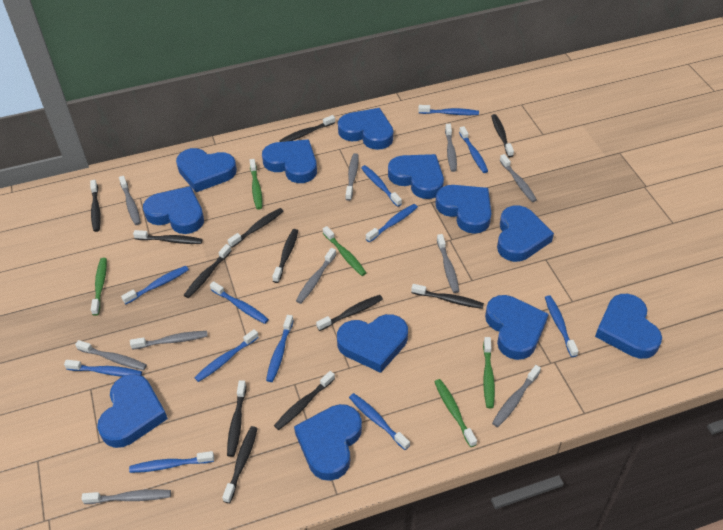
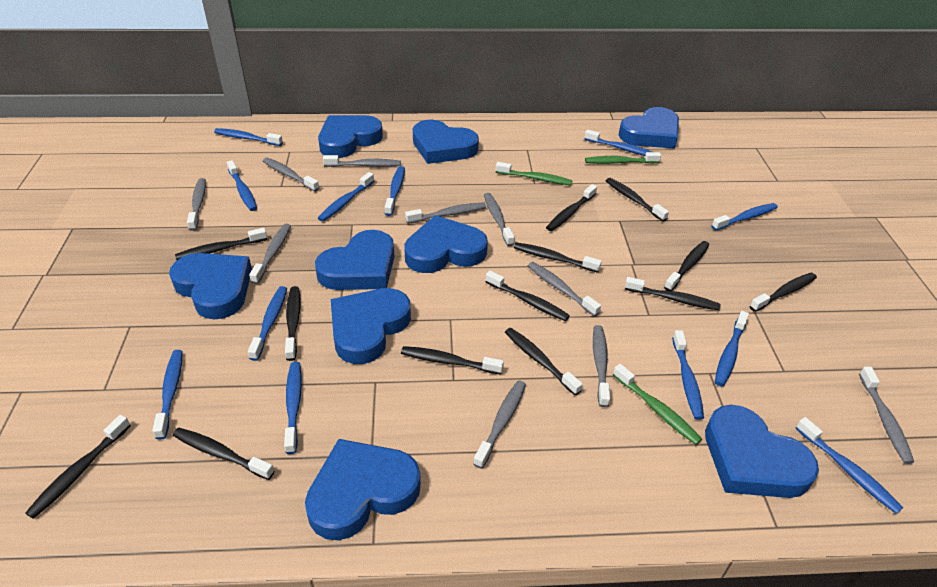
black toothbrush: 12 -> 13
blue heart: 12 -> 9
green toothbrush: 5 -> 3

